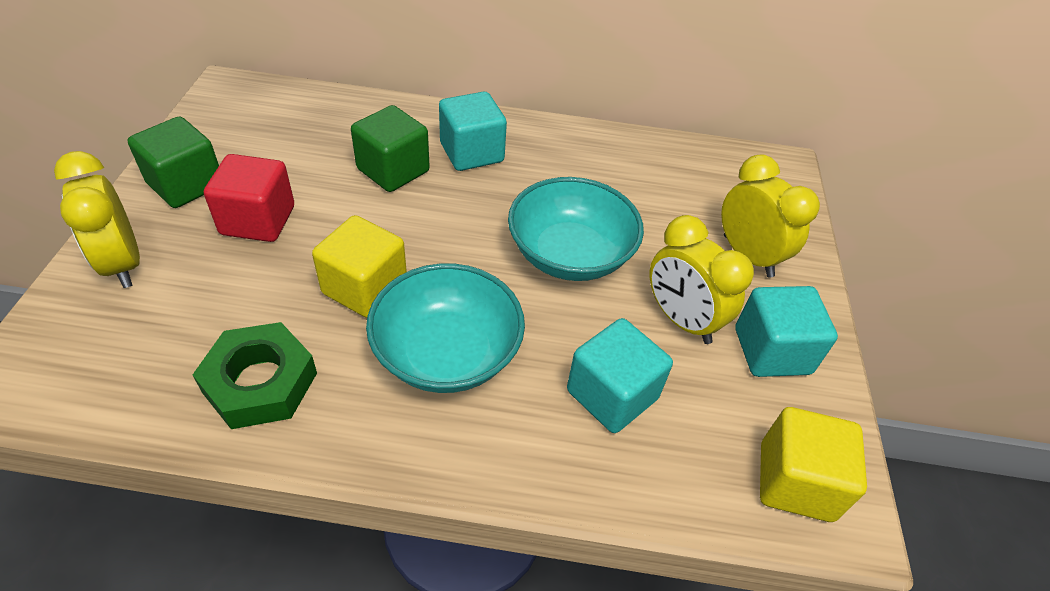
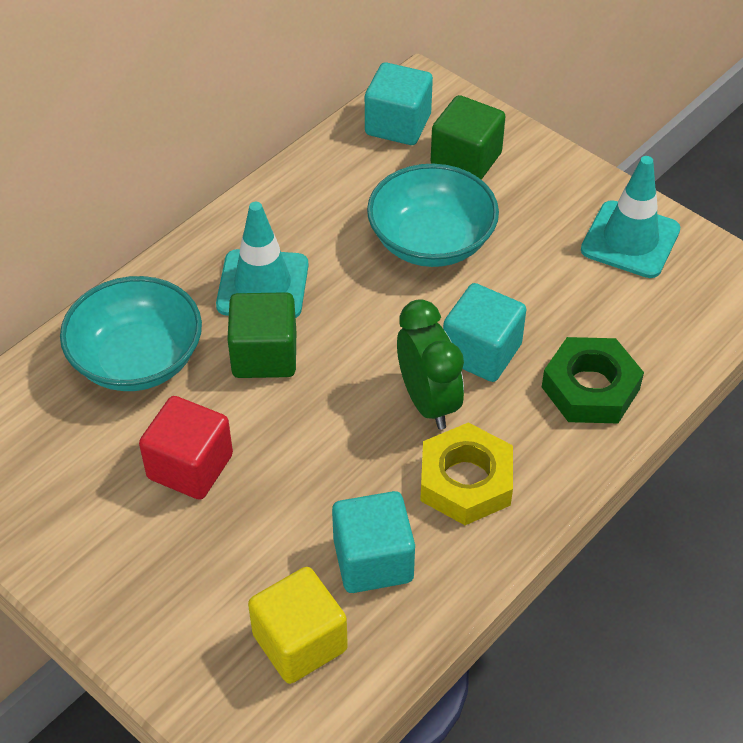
green clock: 0 -> 1
turquoise traffic cone: 0 -> 2
yellow clock: 3 -> 0
yellow cube: 2 -> 1
yellow nut: 0 -> 1

